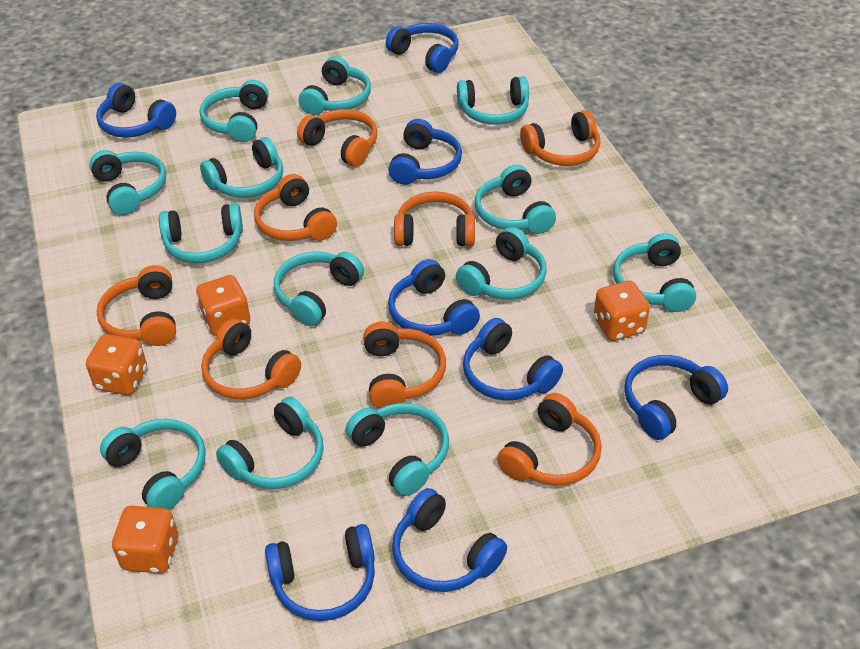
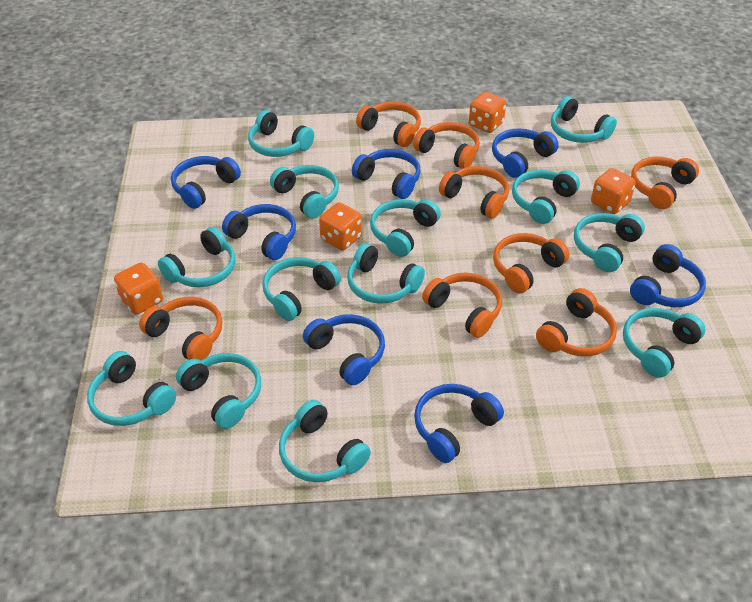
blue headphones: 8 -> 7

